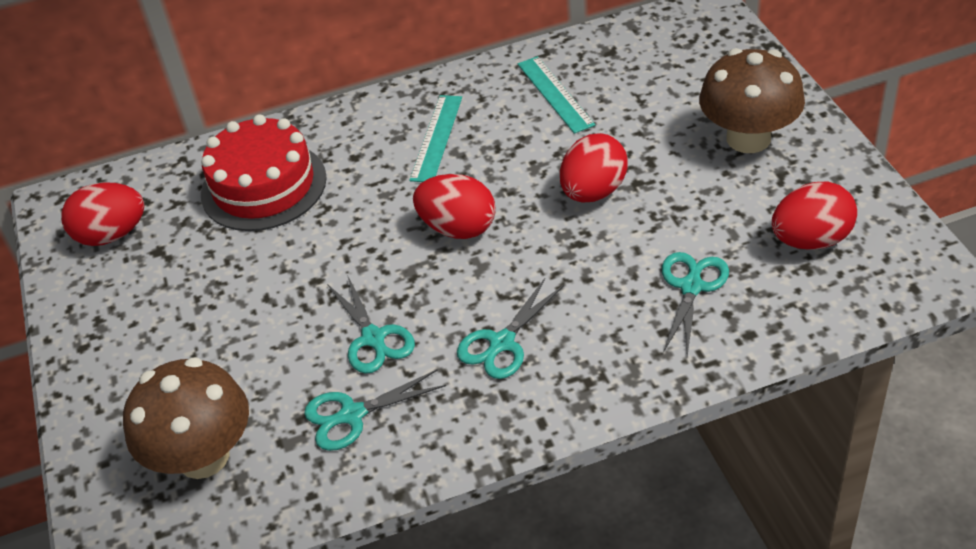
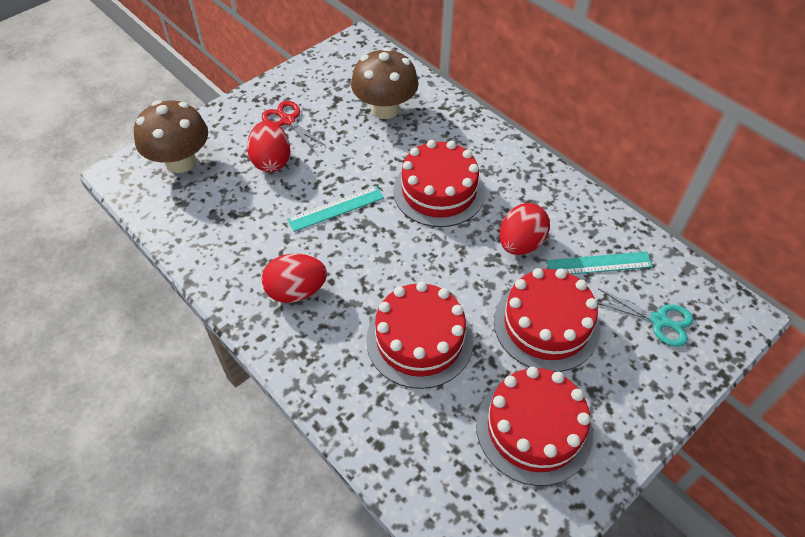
red cake: 1 -> 4
red egg: 4 -> 3
red scissors: 0 -> 1
turquoise scissors: 4 -> 1

